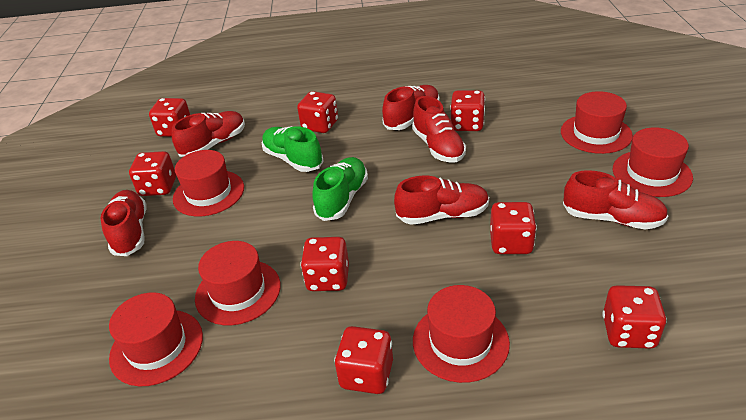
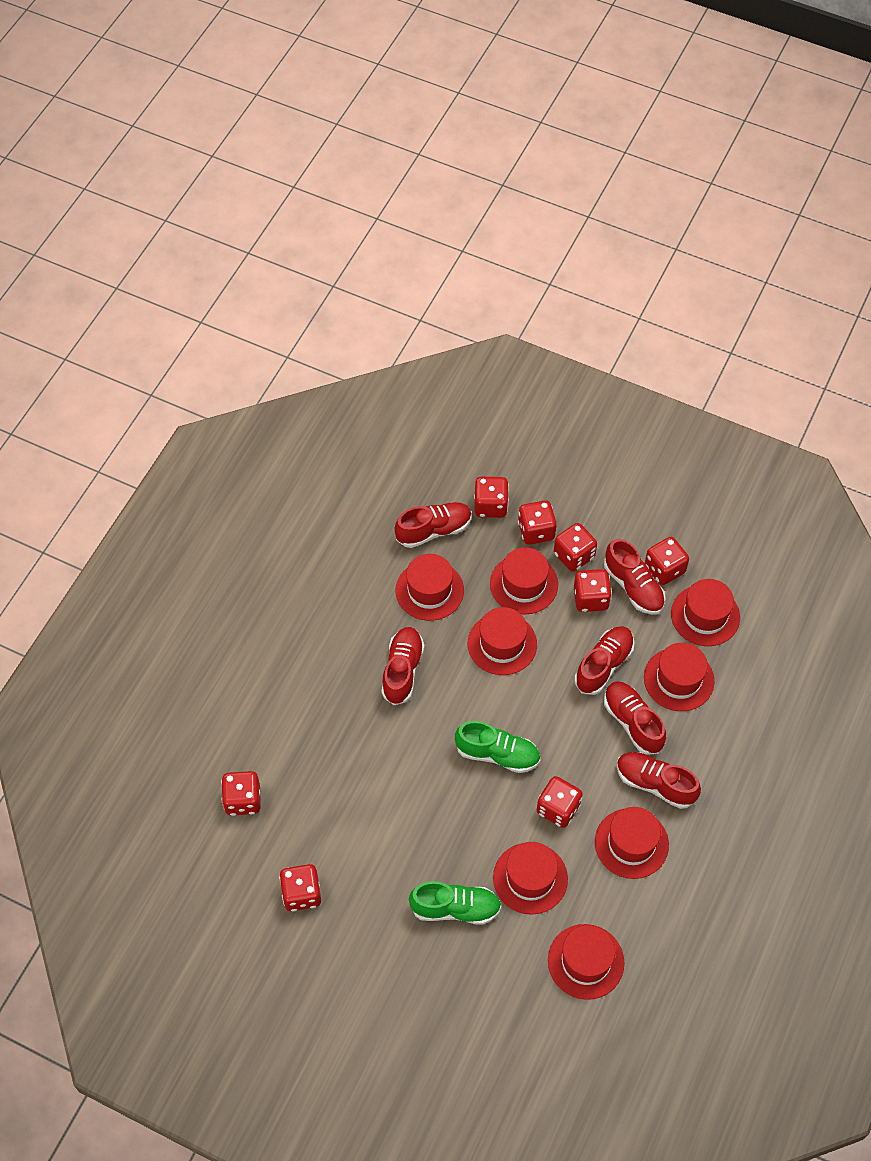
red hat: 6 -> 8

